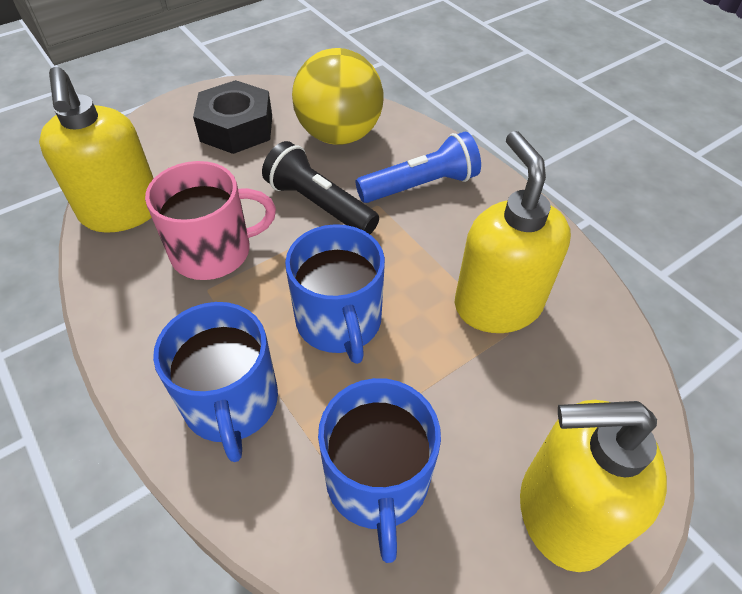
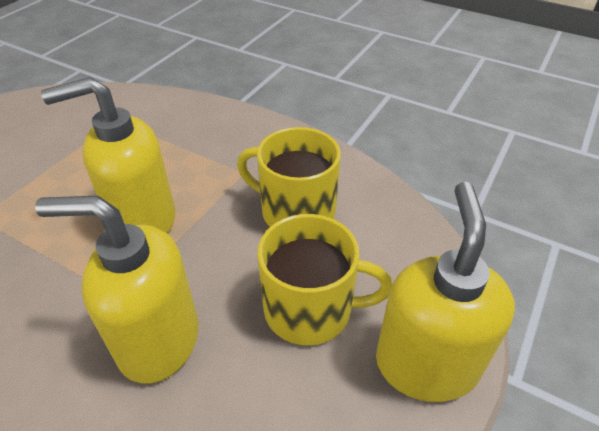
black flashlight: 1 -> 0
black nut: 1 -> 0
blue flashlight: 1 -> 0
blue mug: 3 -> 0
pink mug: 1 -> 0
yellow ball: 1 -> 0
yellow mug: 0 -> 2

